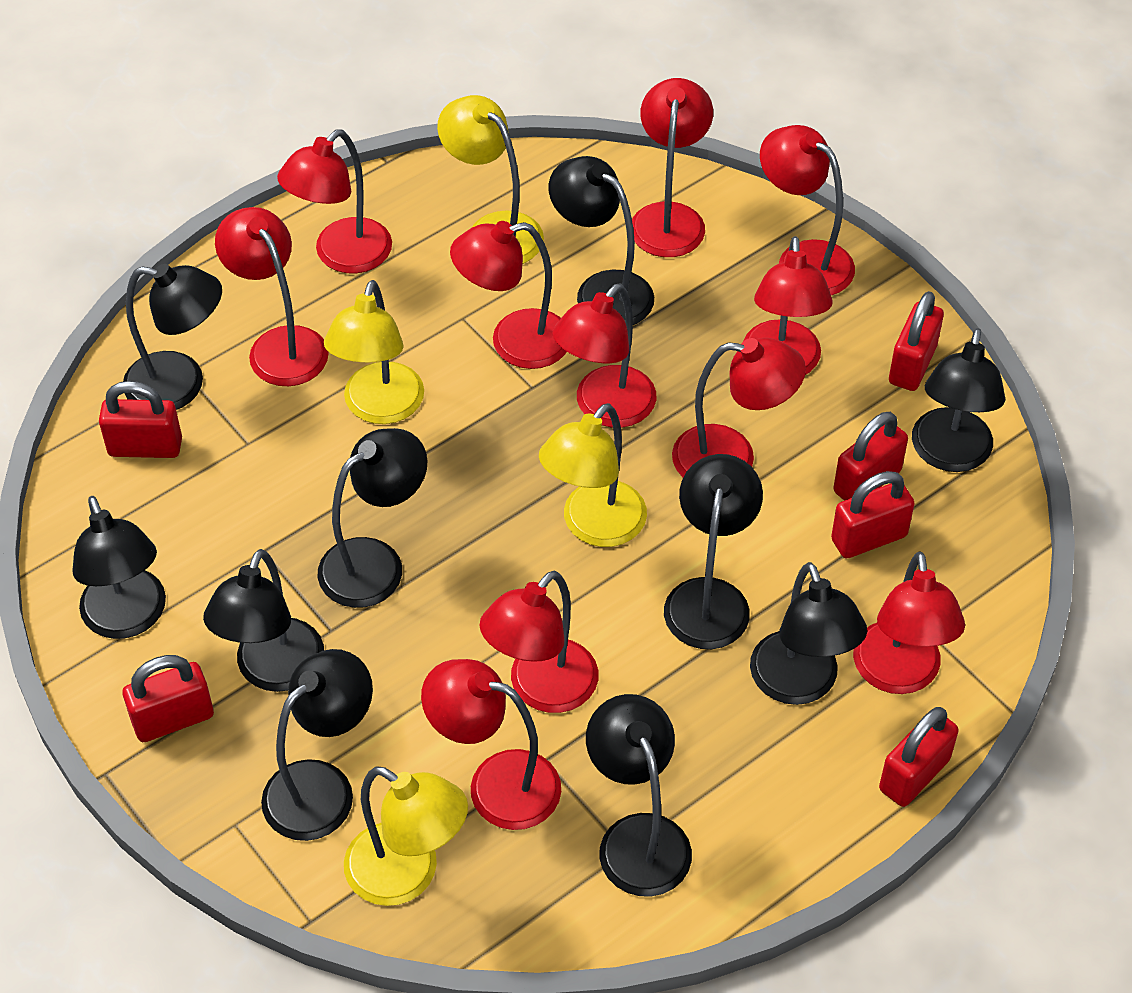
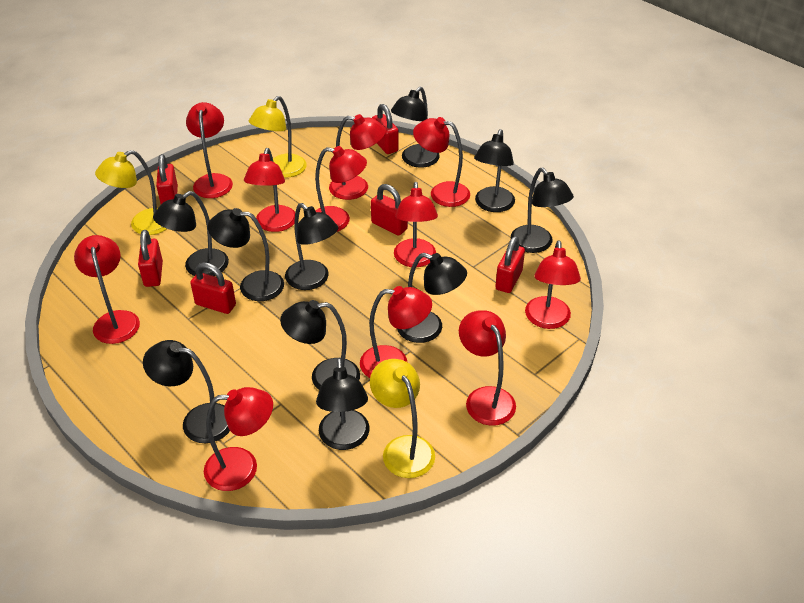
yellow lamp: 4 -> 3

